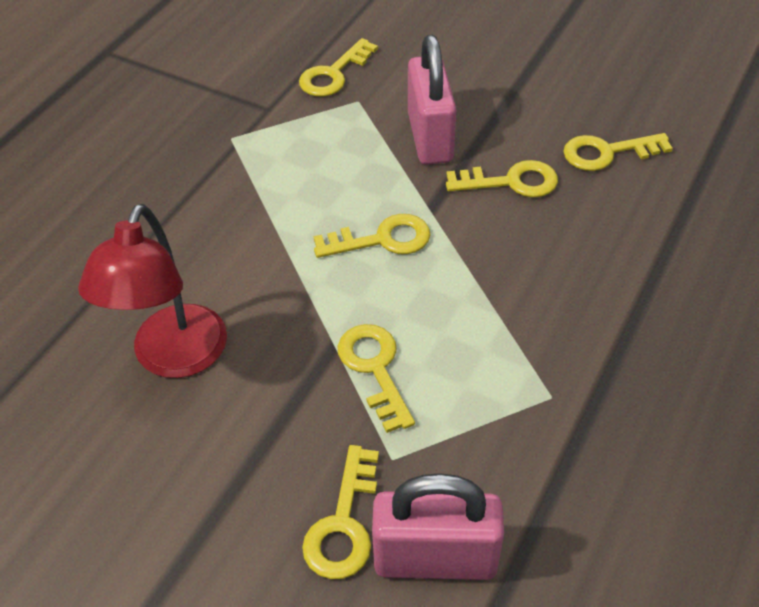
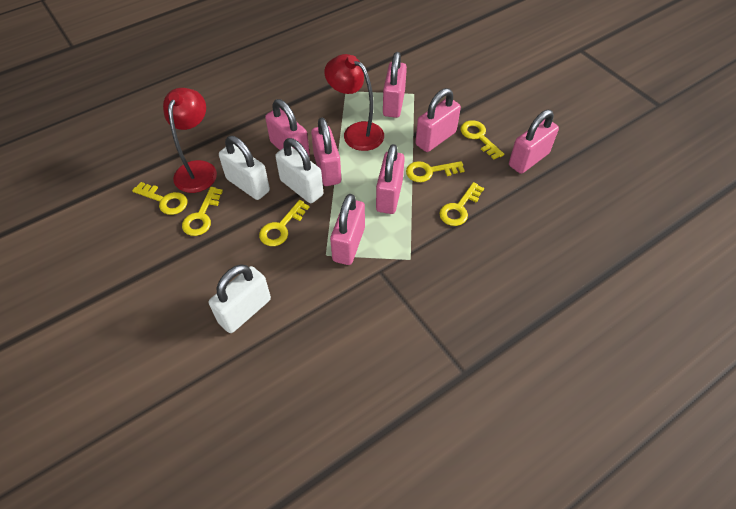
pink padlock: 2 -> 7
red lamp: 1 -> 2
white padlock: 0 -> 3

